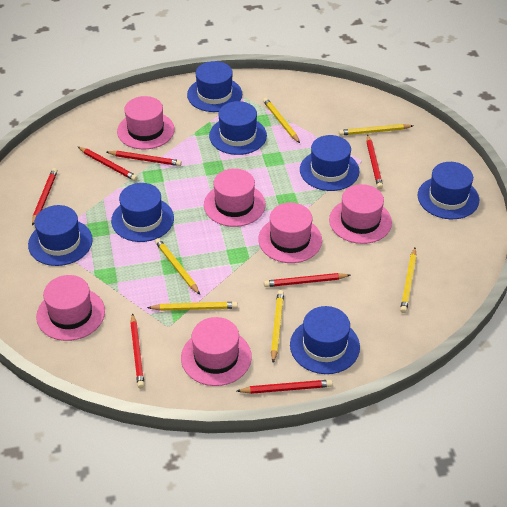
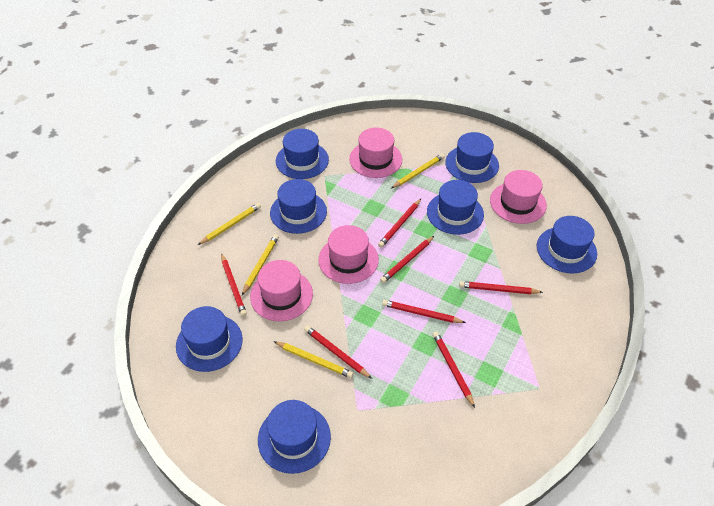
pink hat: 6 -> 4
yellow pencil: 6 -> 4

